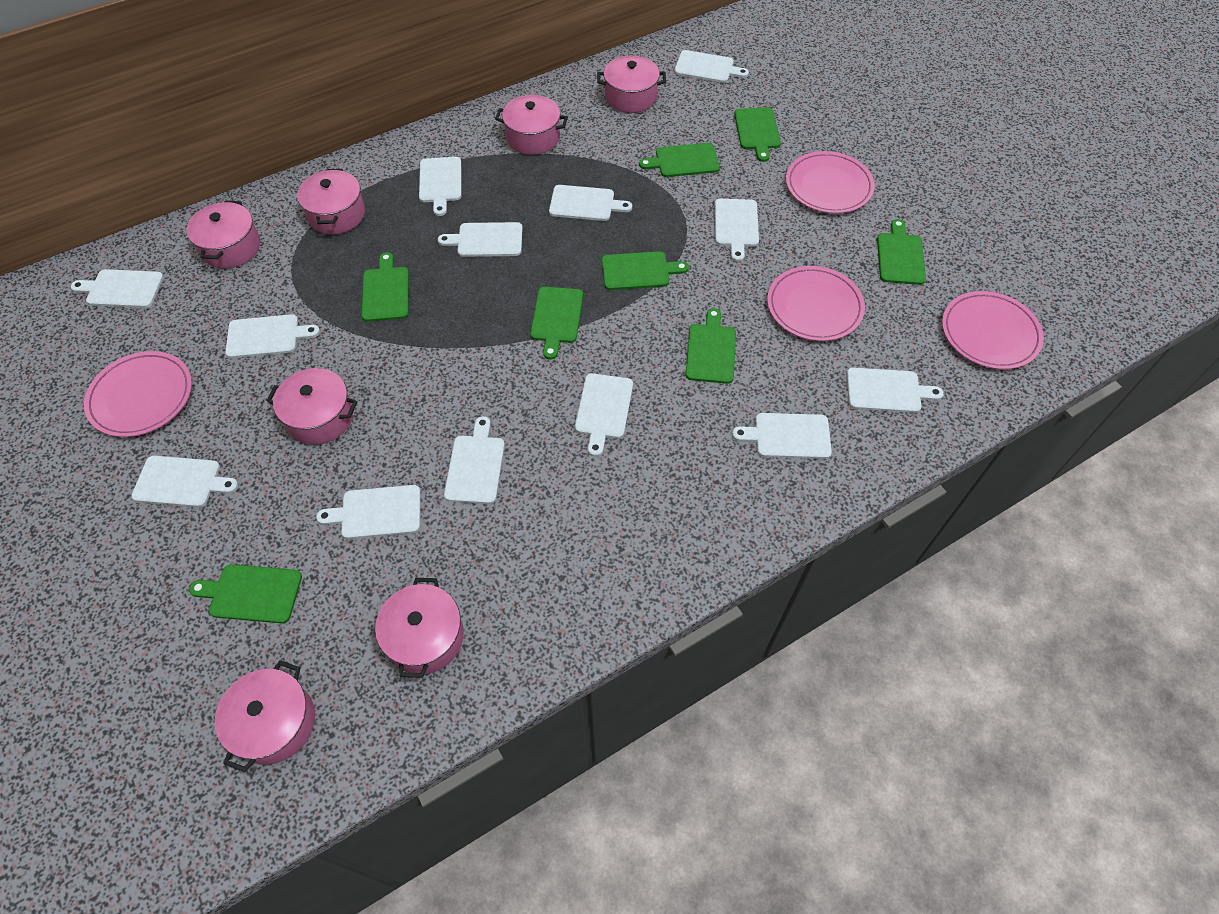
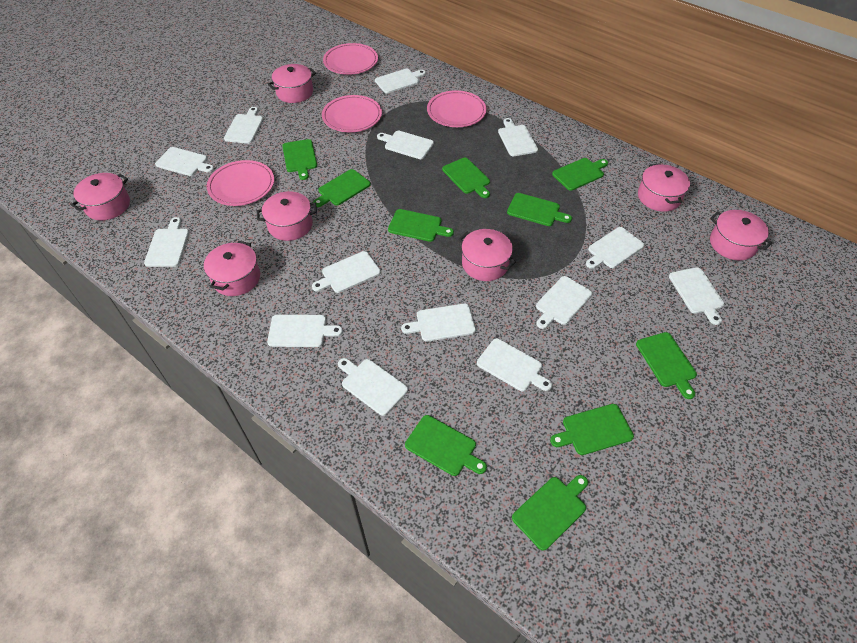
green cutting board: 8 -> 10
white cutting board: 13 -> 14

